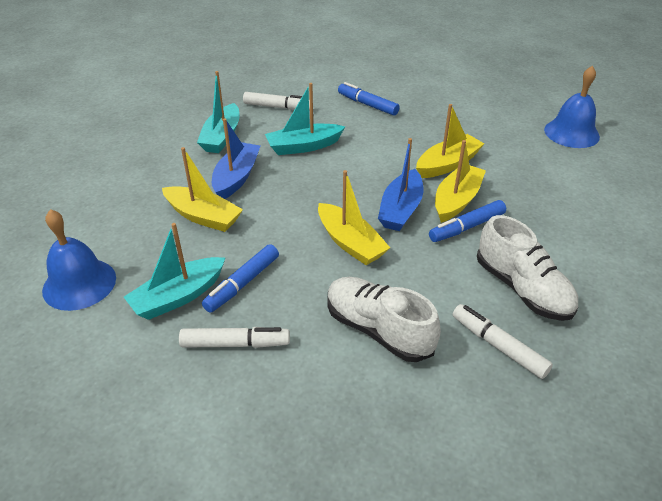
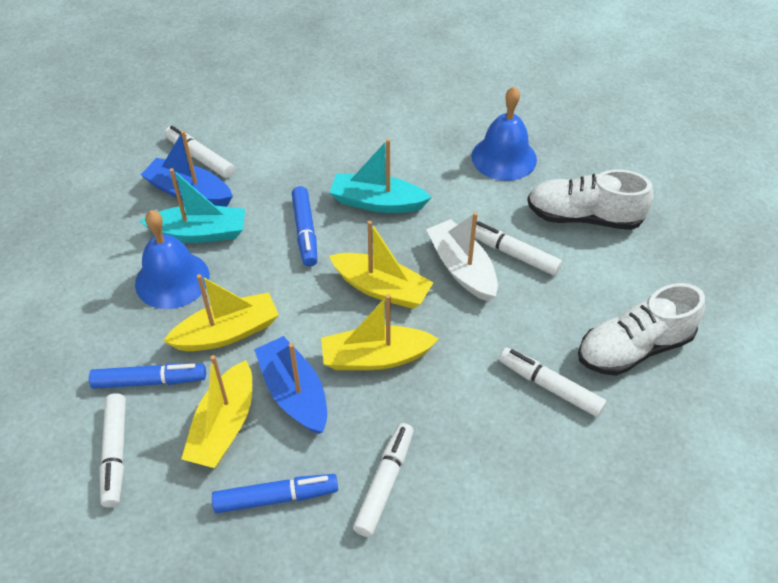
turquoise boat: 3 -> 2
white boat: 0 -> 1
white marker: 3 -> 5

